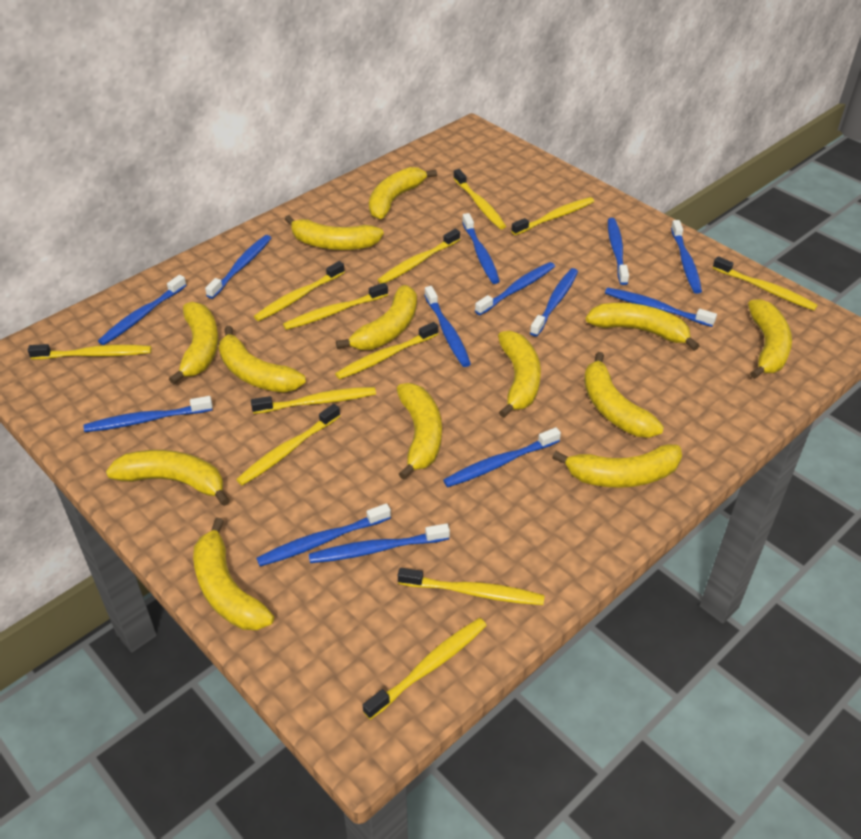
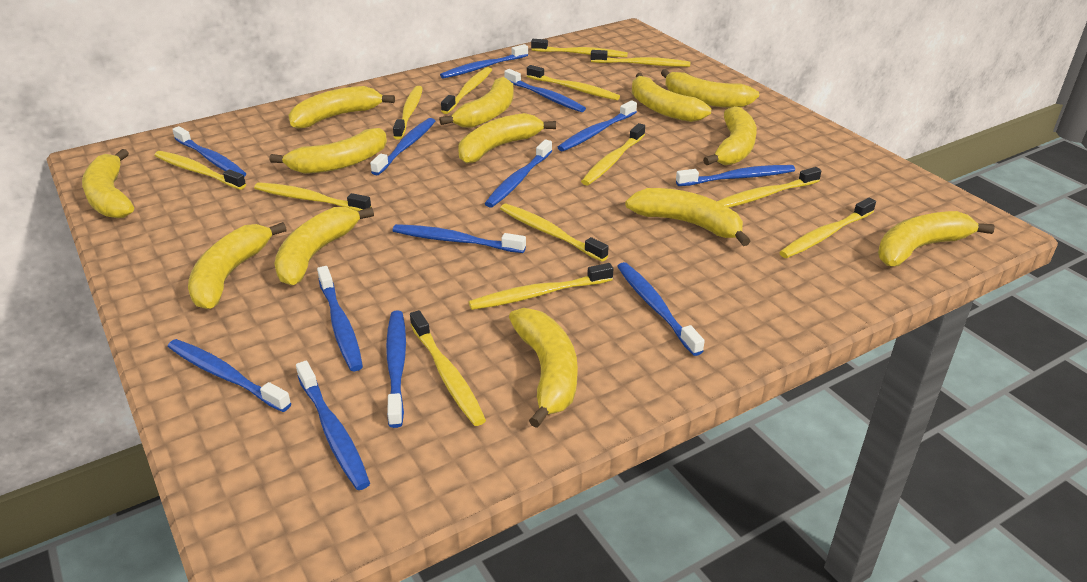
yellow toothbrush: 12 -> 13

